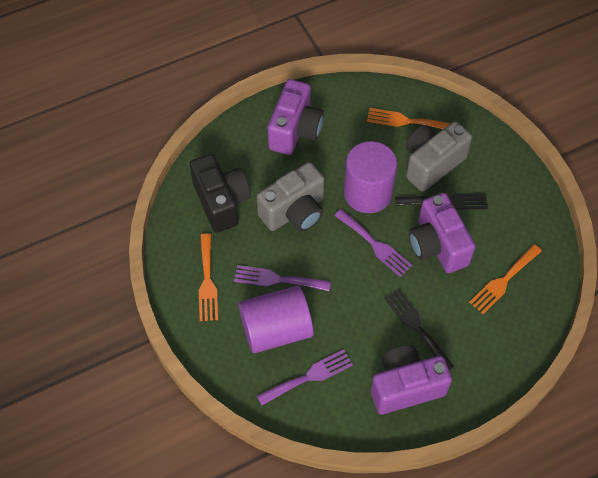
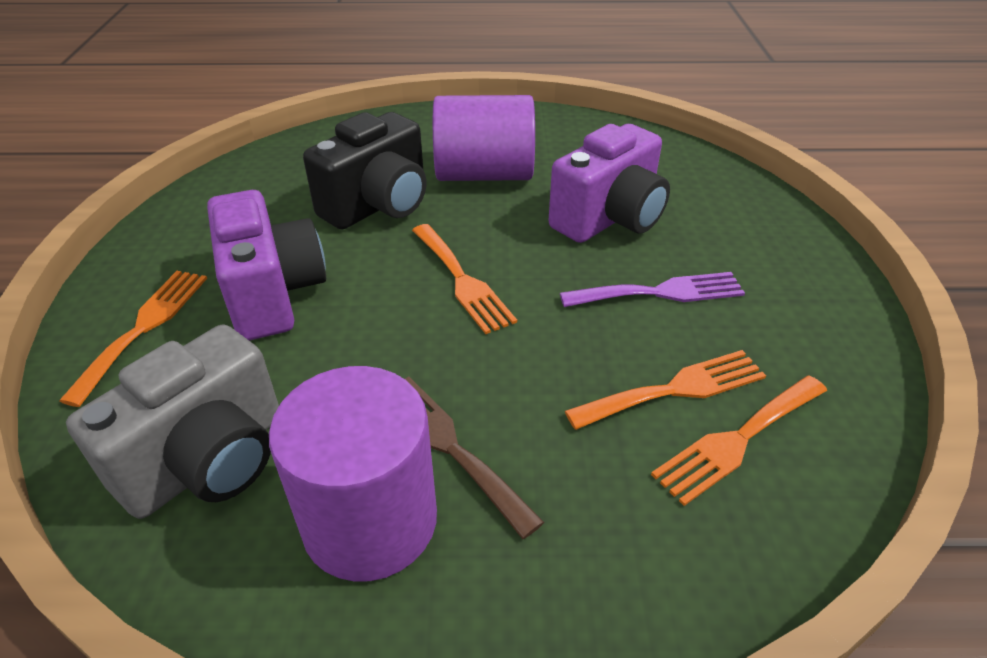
black fork: 2 -> 0
brown fork: 0 -> 1
grey camera: 2 -> 1
orange fork: 3 -> 4
purple camera: 3 -> 2
purple fork: 3 -> 1

